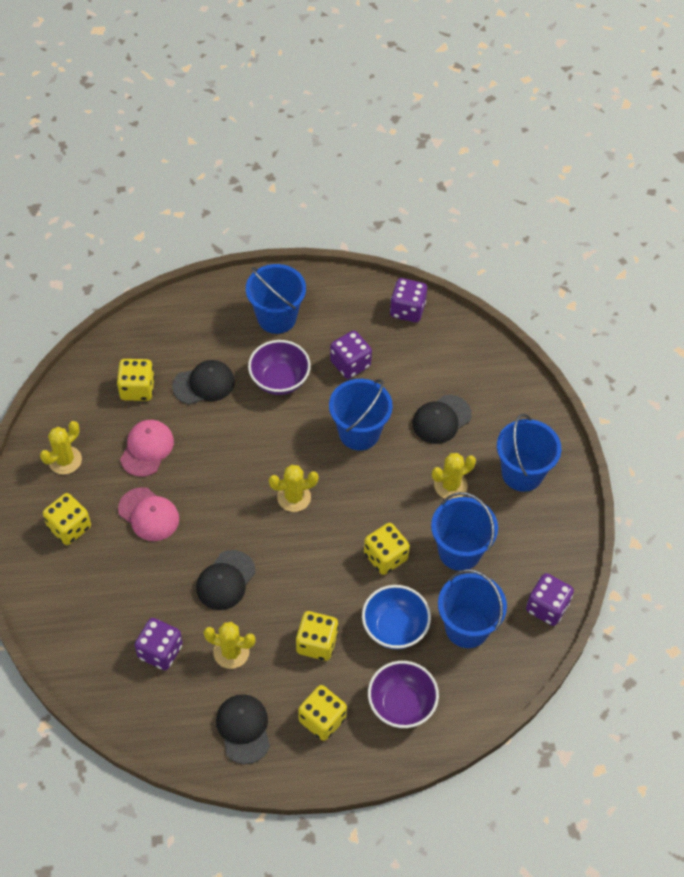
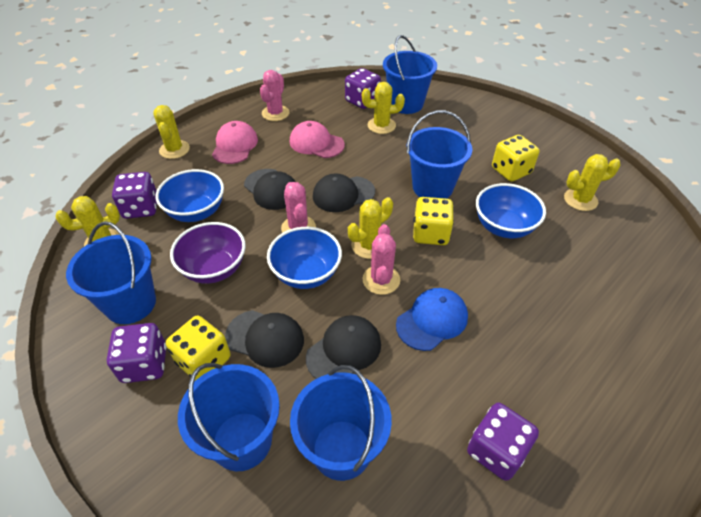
blue bowl: 1 -> 3
blue cap: 0 -> 1
pink cactus: 0 -> 3
purple bowl: 2 -> 1
yellow cactus: 4 -> 5
yellow dice: 5 -> 3

